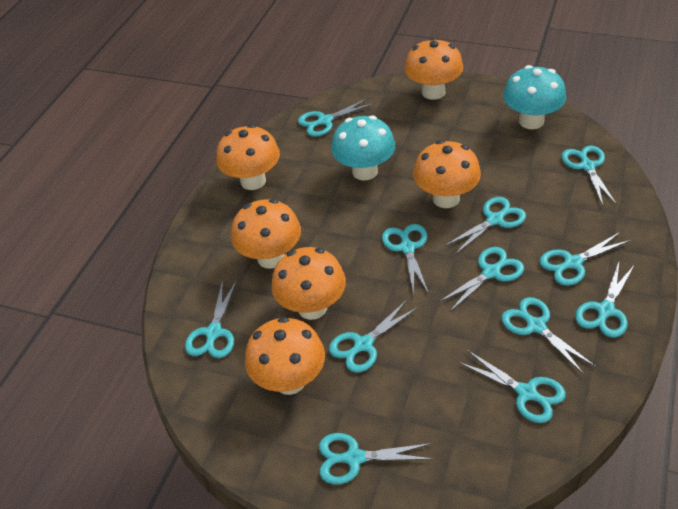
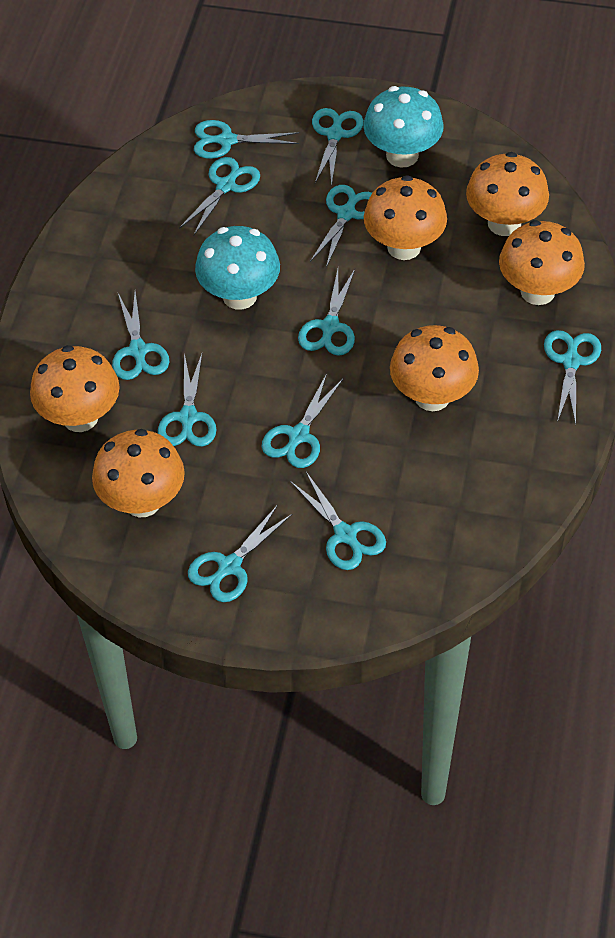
turquoise scissors: 12 -> 11

